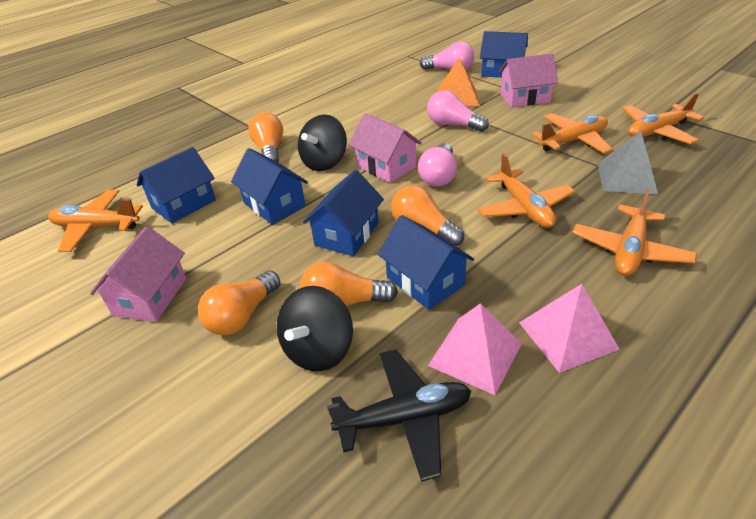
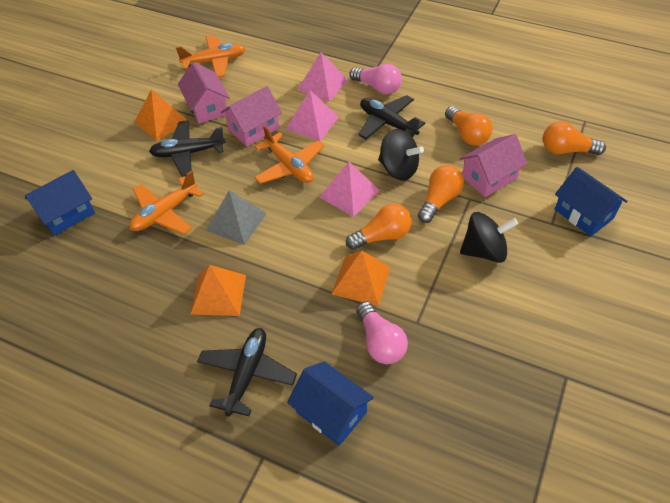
black plane: 1 -> 3
blue house: 5 -> 3
orange plane: 5 -> 3
orange pyramid: 1 -> 3
pink light bulb: 3 -> 2
pink pyramid: 2 -> 3

